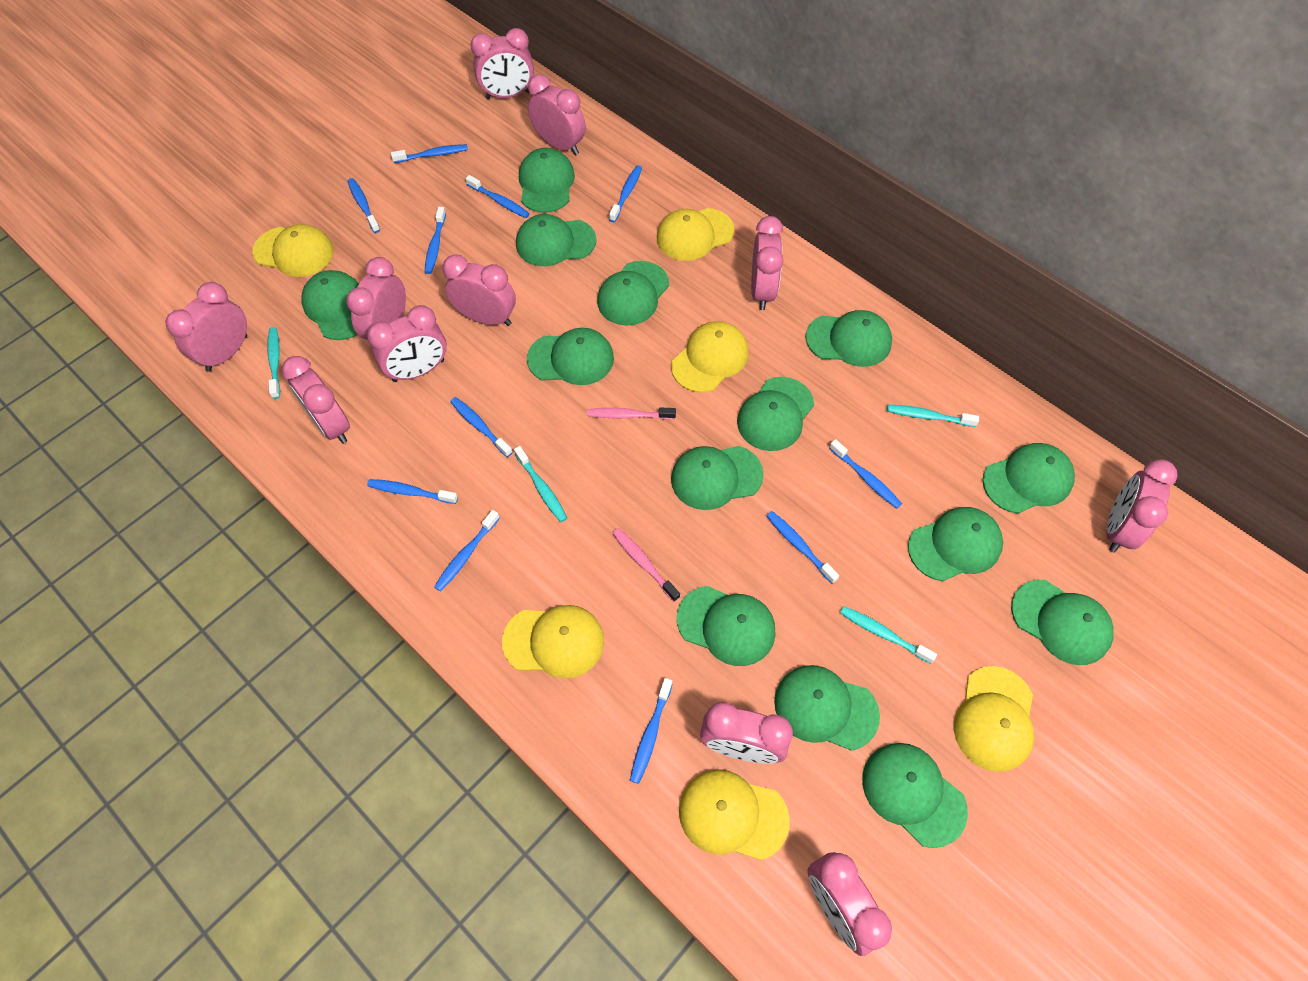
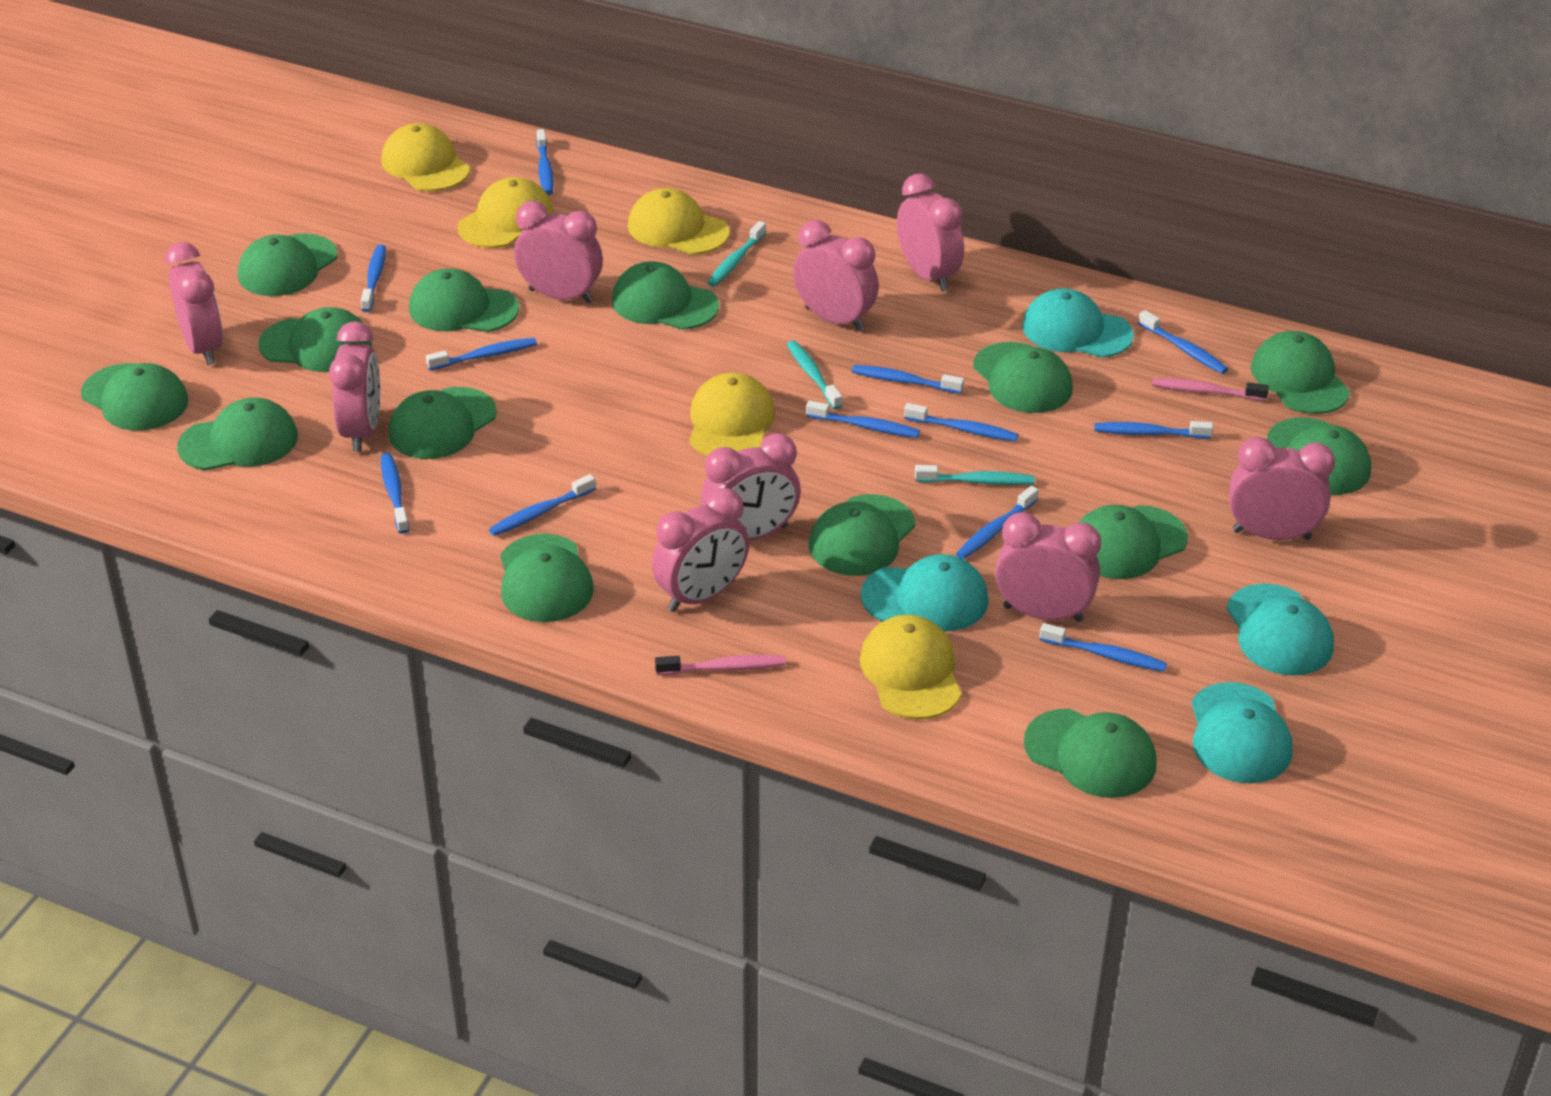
blue toothbrush: 11 -> 12
pink clock: 11 -> 9
turquoise cap: 0 -> 4
turquoise toothbrush: 4 -> 3
yellow cap: 6 -> 5

